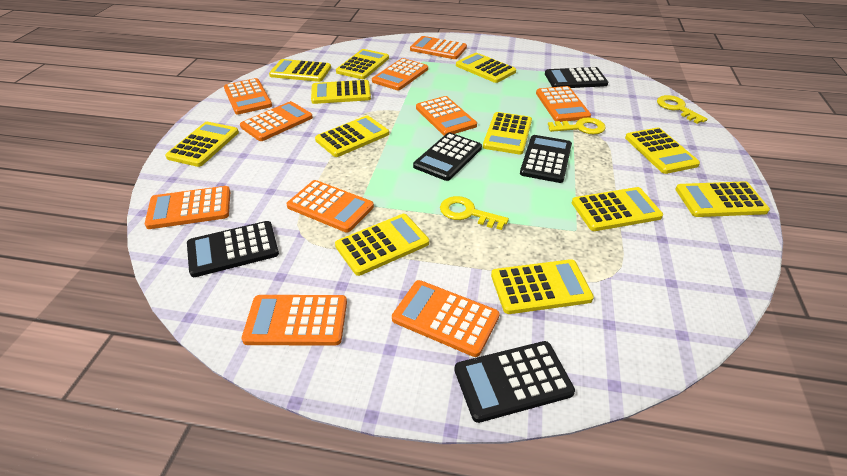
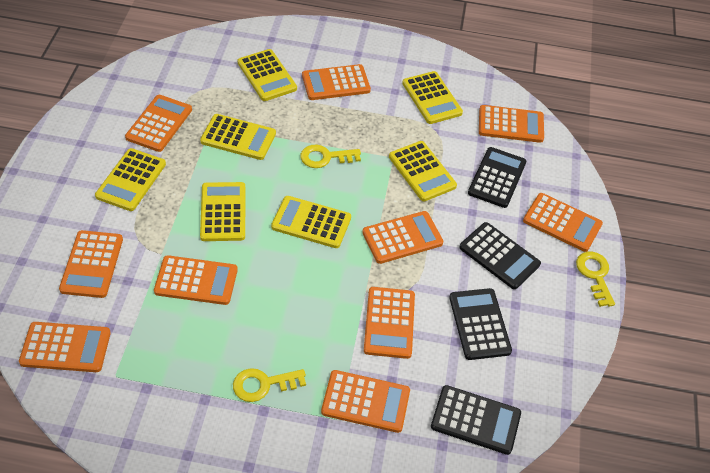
black calculator: 5 -> 4
yellow calculator: 12 -> 7

